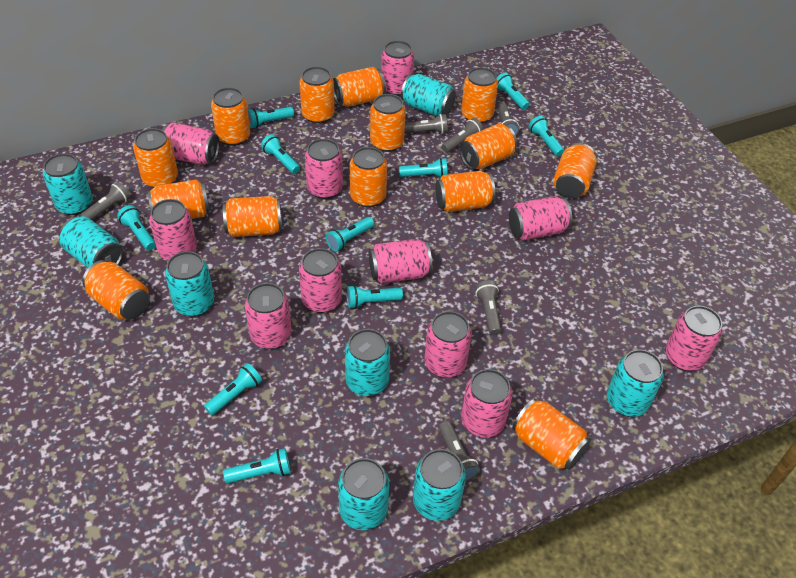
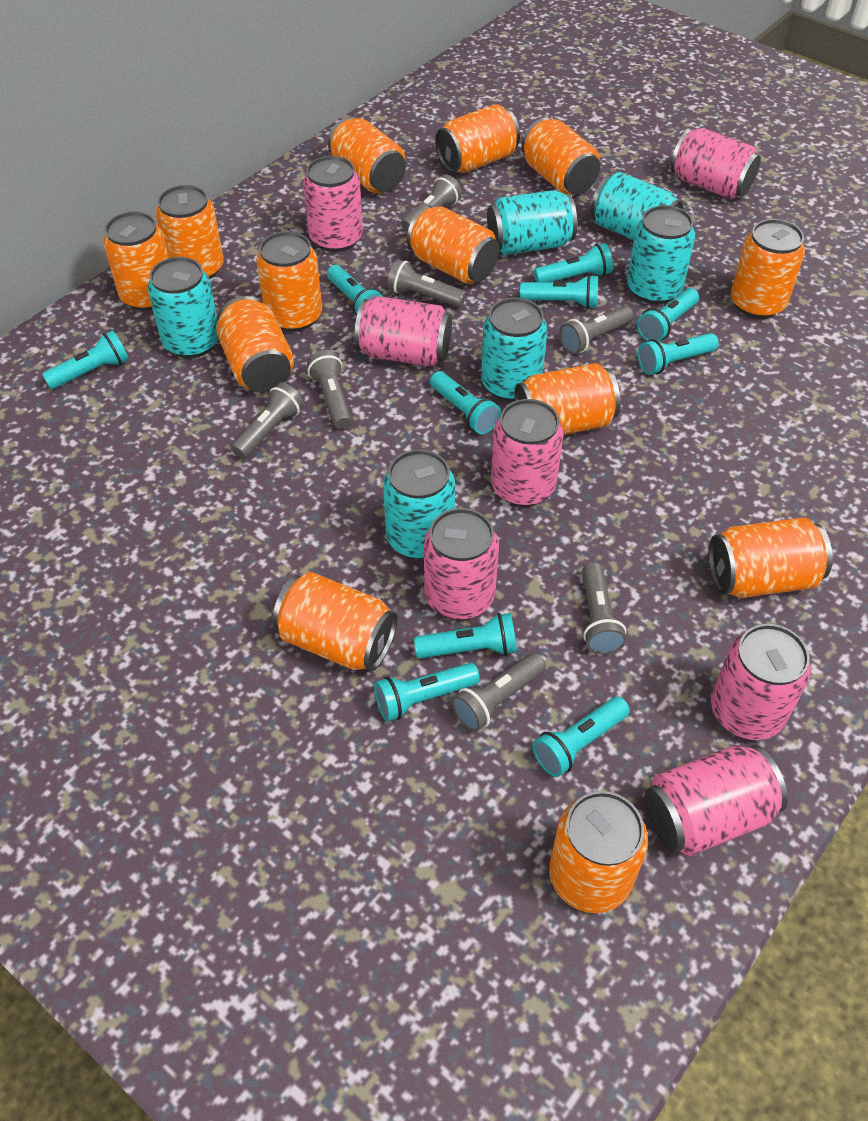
grey flashlight: 6 -> 7
orange can: 14 -> 13
pink can: 11 -> 7
turquoise can: 8 -> 6

